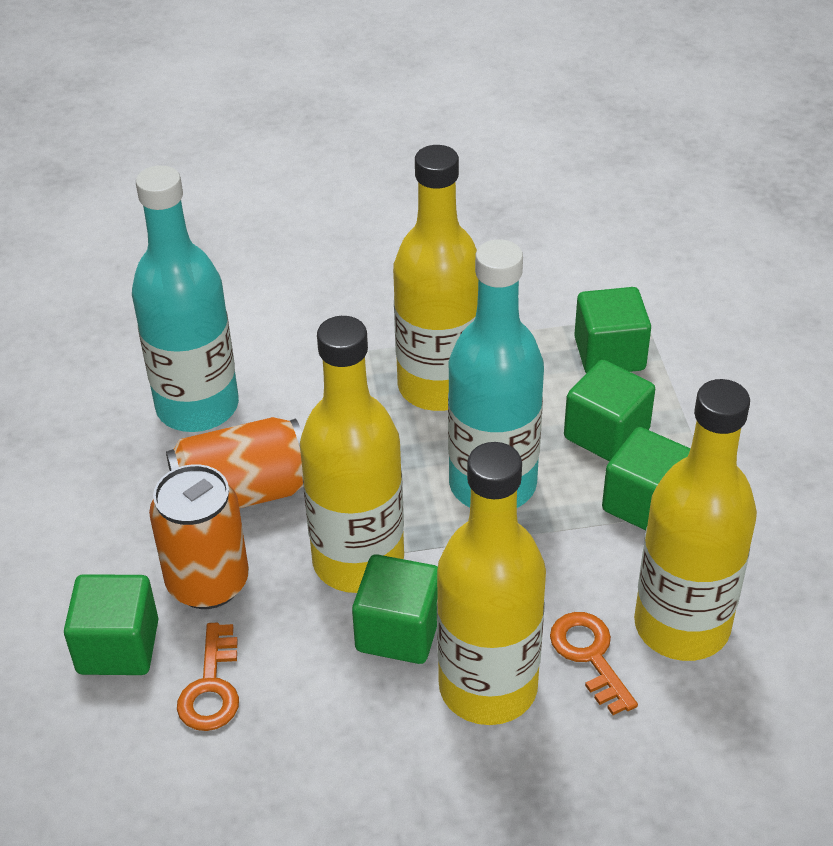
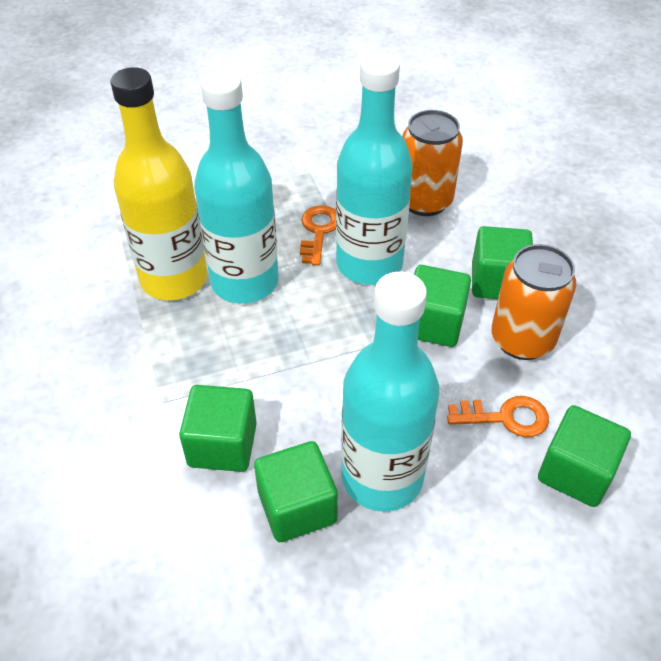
turquoise bottle: 2 -> 3
yellow bottle: 4 -> 1

